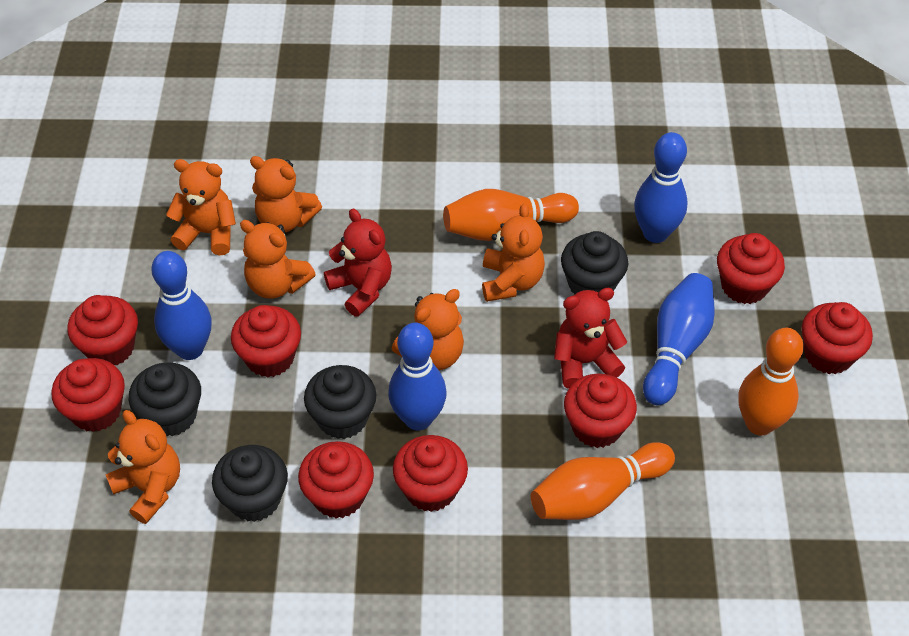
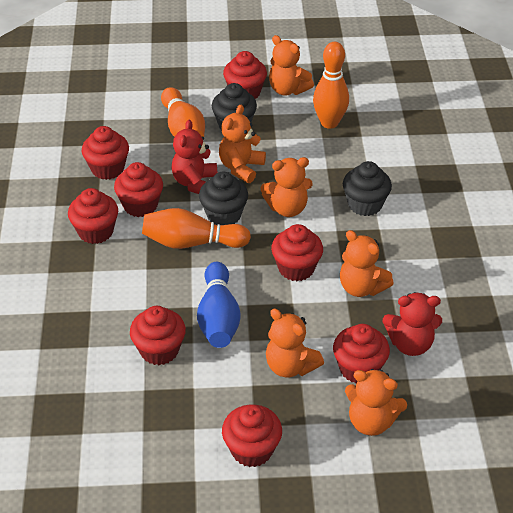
black cupcake: 4 -> 3
blue bowling pin: 4 -> 1

